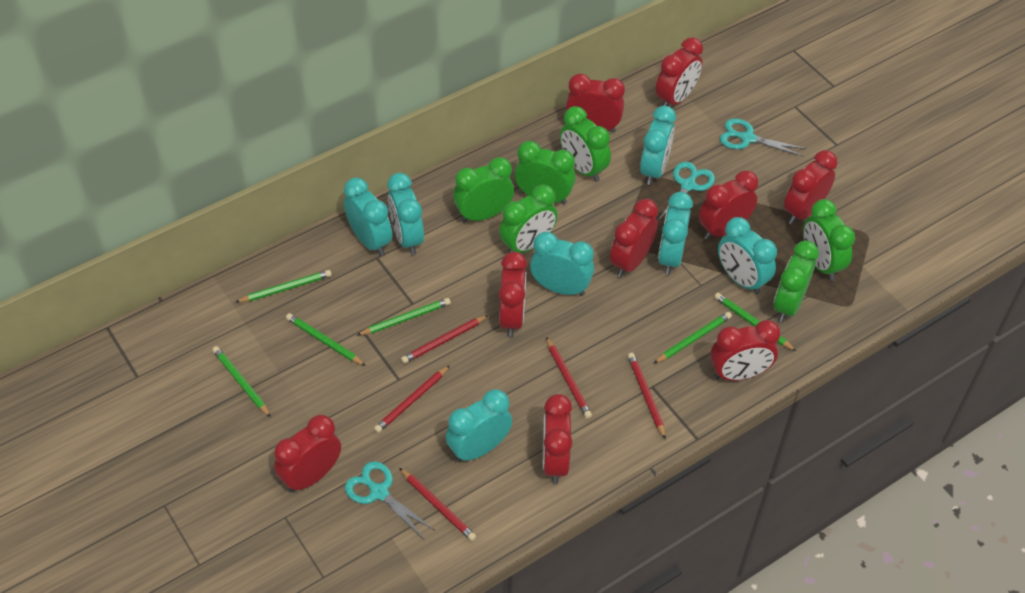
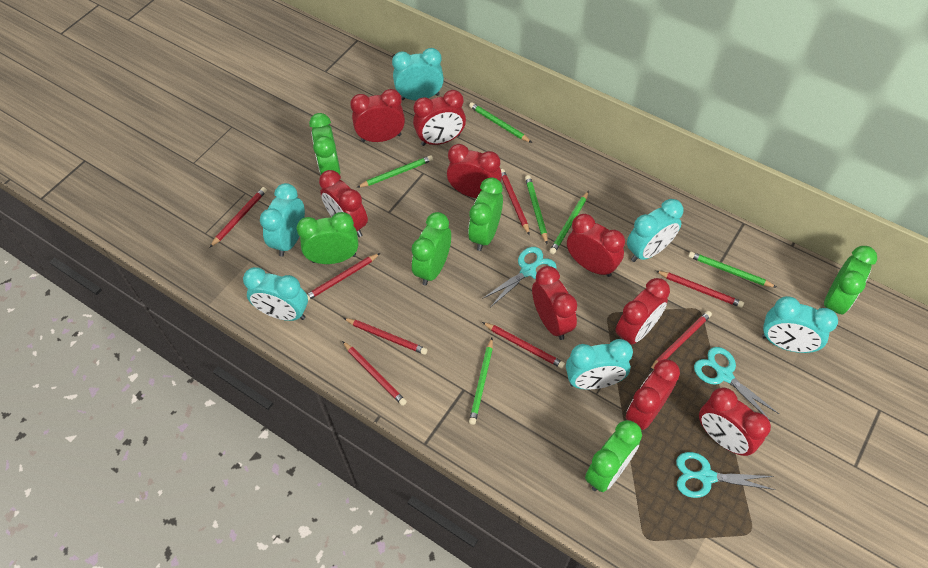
red pencil: 5 -> 8
turquoise clock: 7 -> 6

